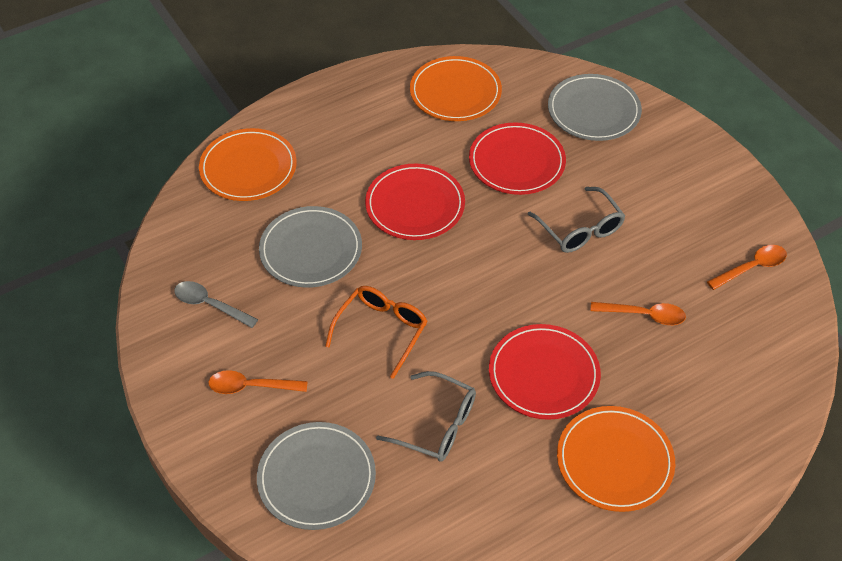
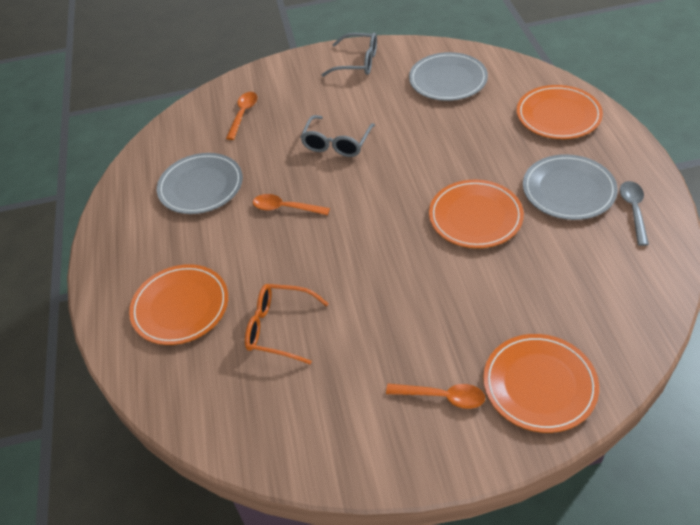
orange plate: 3 -> 4
red plate: 3 -> 0

